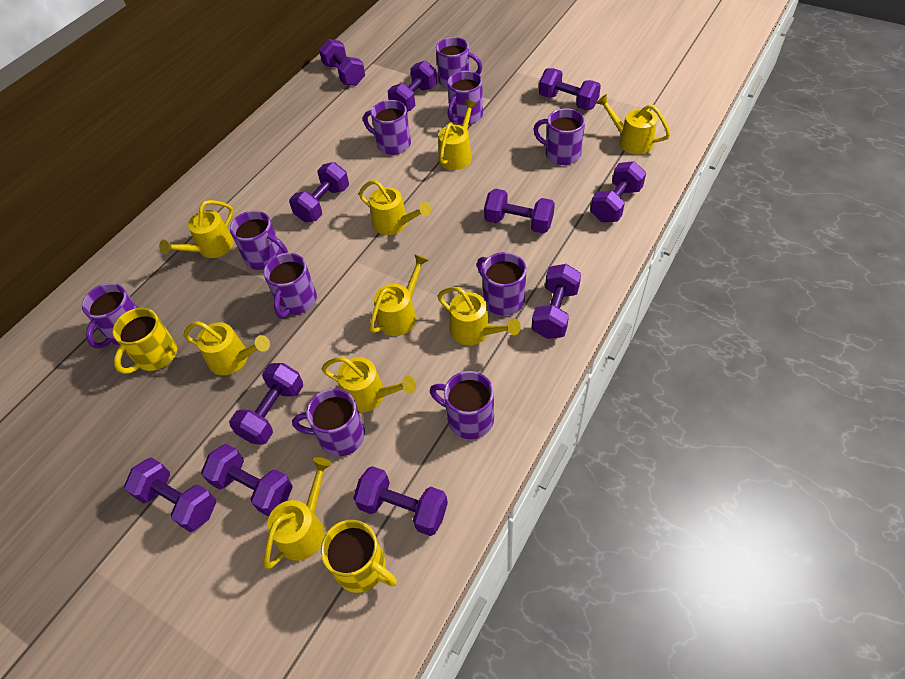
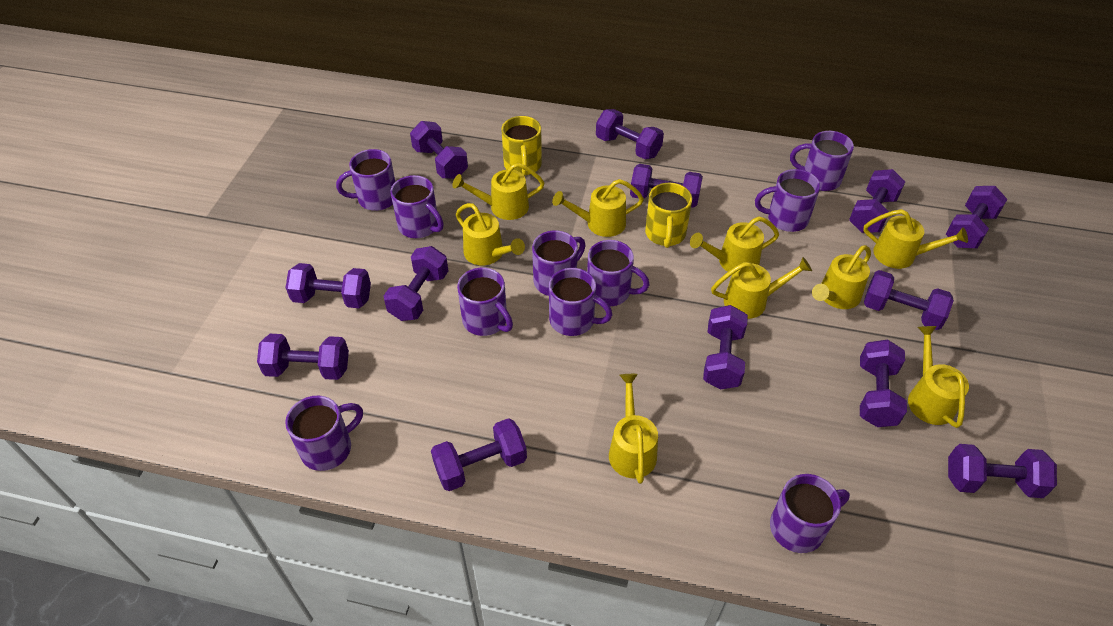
purple dumbbell: 11 -> 13

